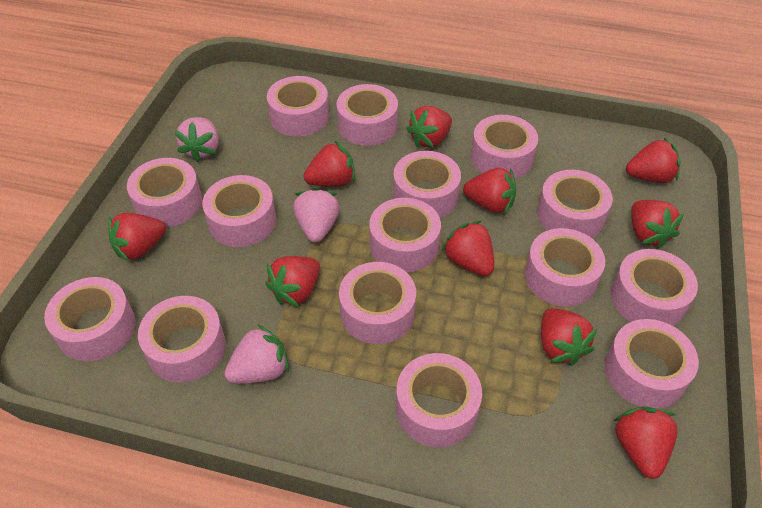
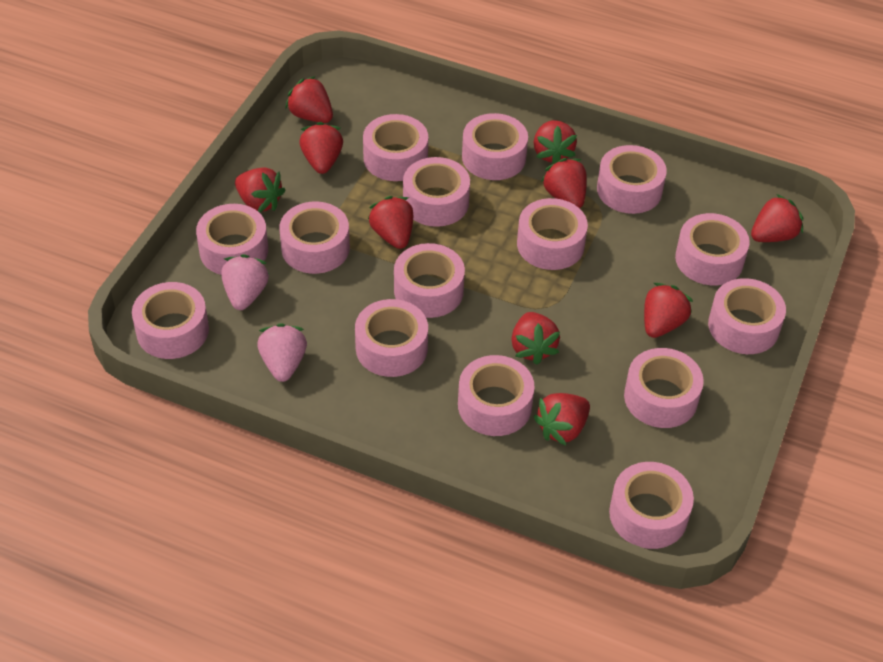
pink strawberry: 3 -> 2

